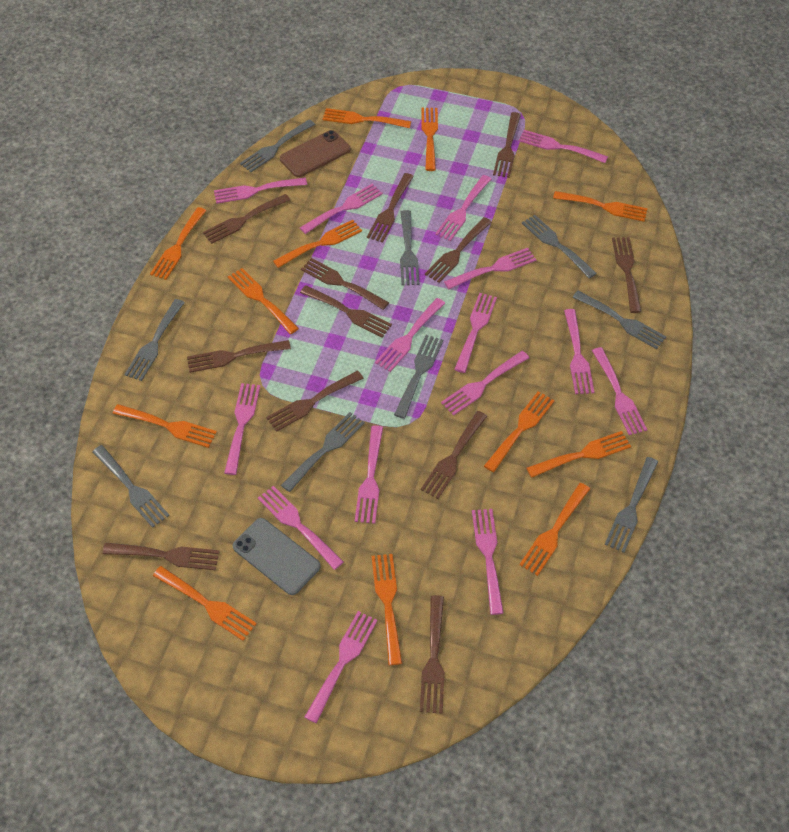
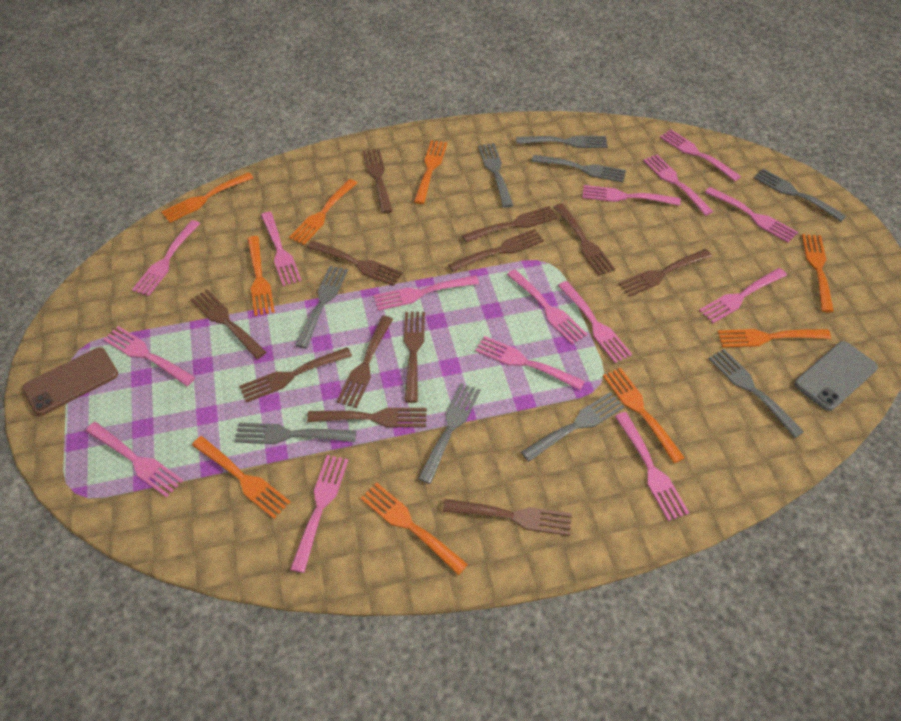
orange fork: 12 -> 9

